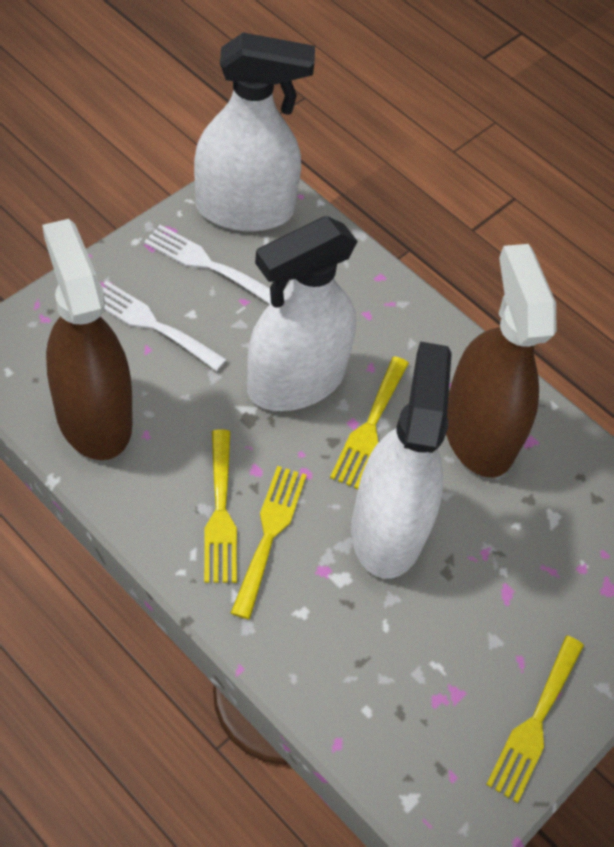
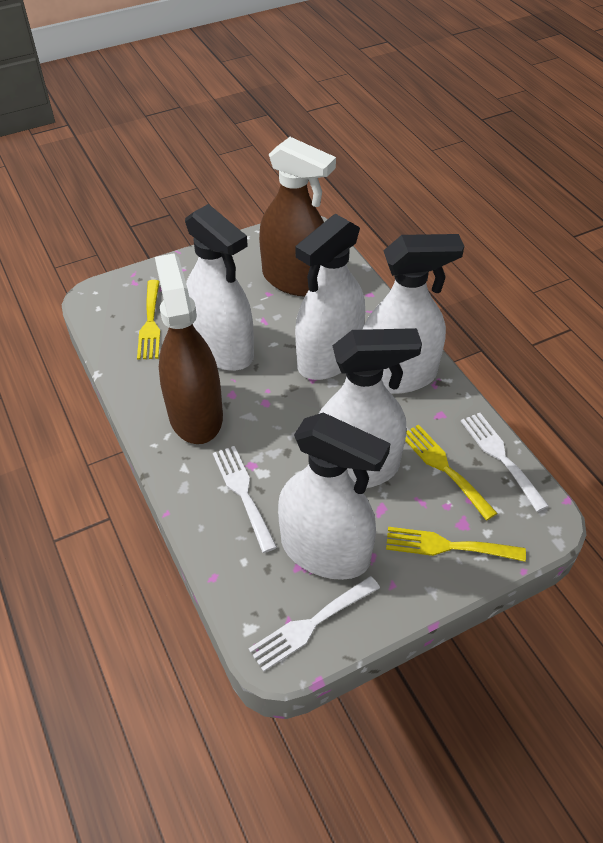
white fork: 2 -> 3
white spray bottle: 3 -> 5
yellow fork: 4 -> 3

